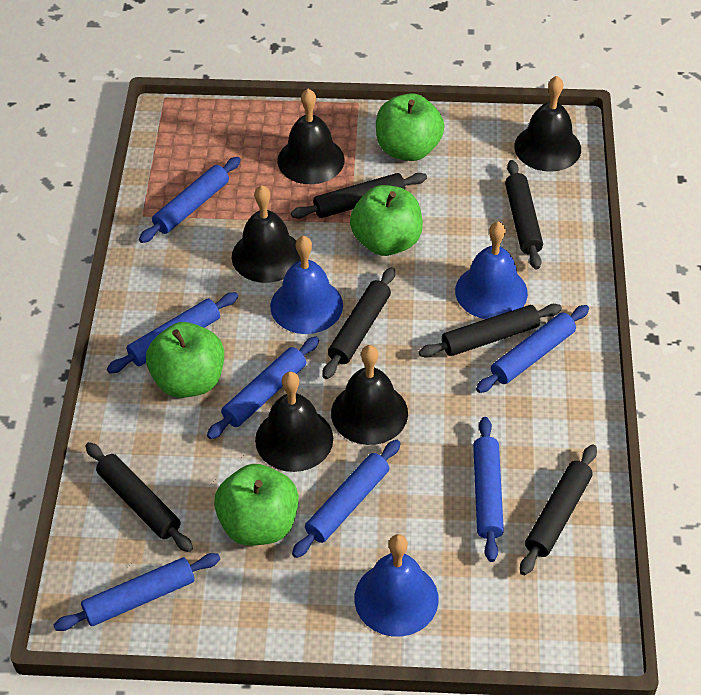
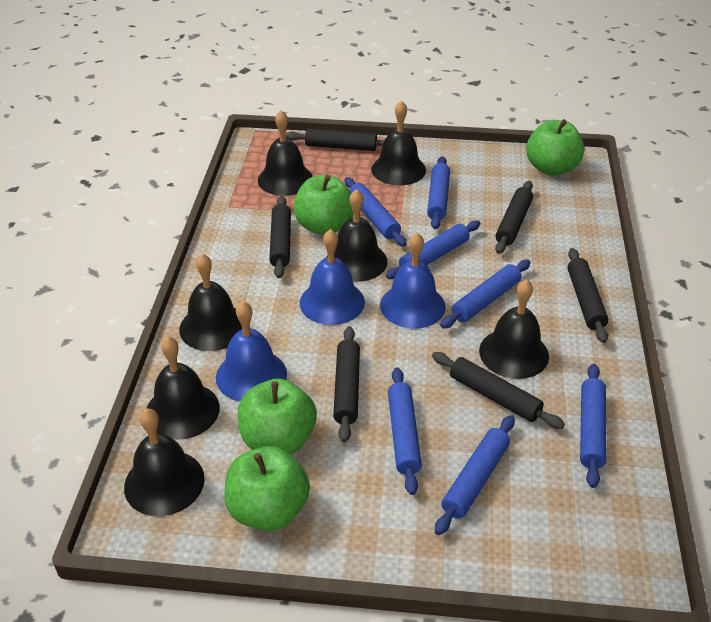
black bell: 5 -> 7

